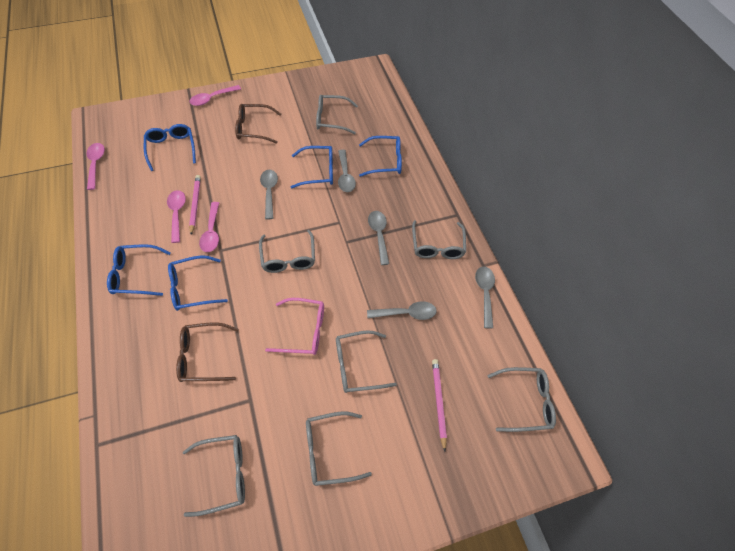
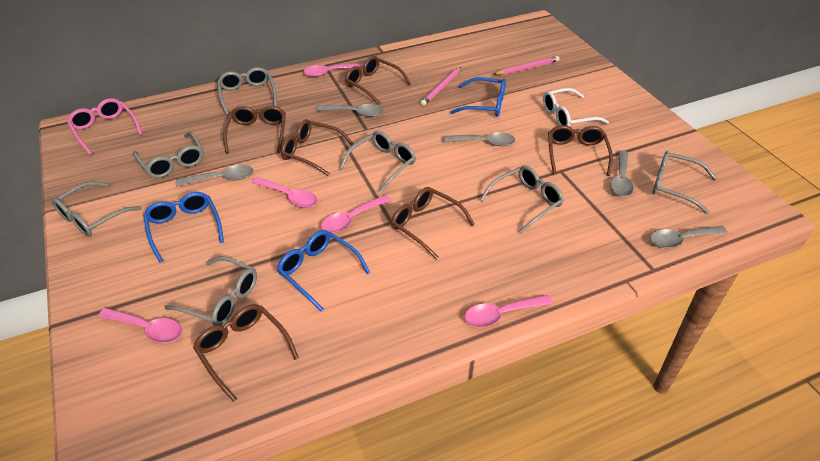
blue glasses: 5 -> 3
brown glasses: 2 -> 6
pink spoon: 4 -> 5
white glasses: 0 -> 1

